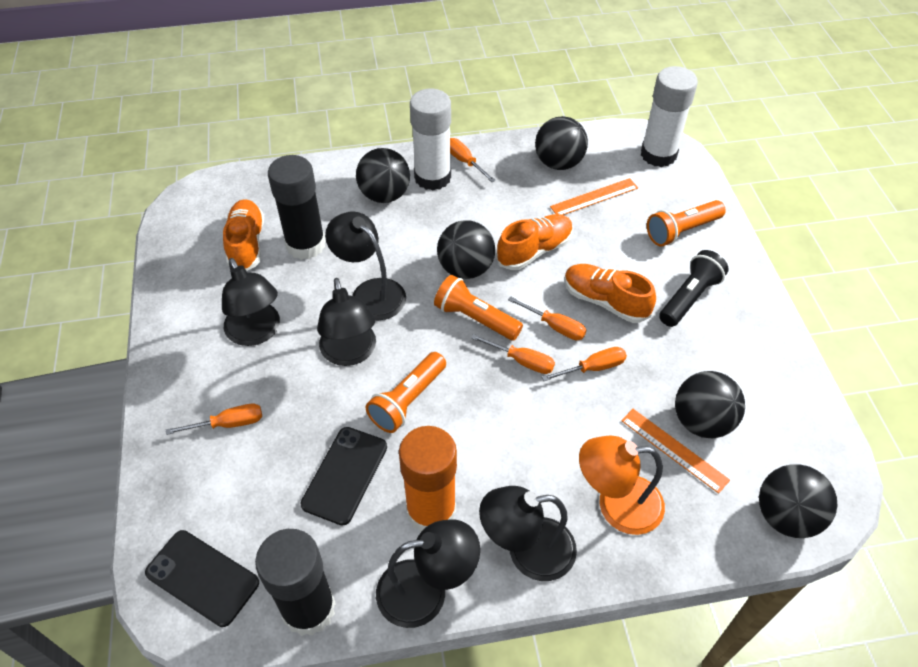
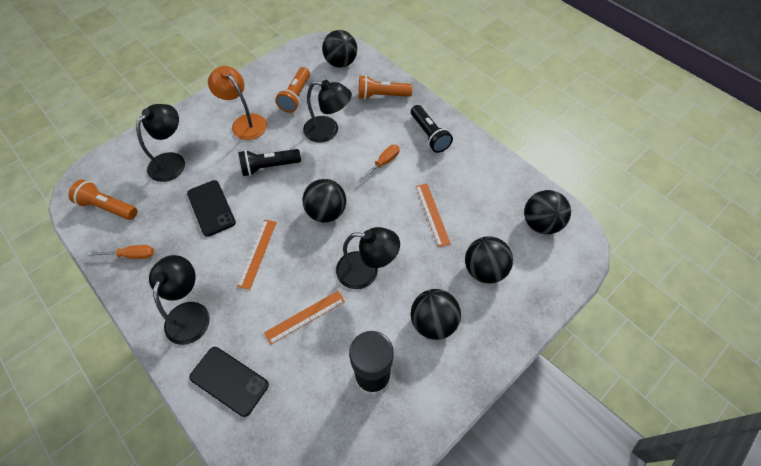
black flashlight: 1 -> 2
black glue stick: 2 -> 1
black lamp: 5 -> 4
orange glue stick: 1 -> 0
orange ruler: 2 -> 3
orange screwdriver: 5 -> 2
orange shoe: 3 -> 0
white glue stick: 2 -> 0

